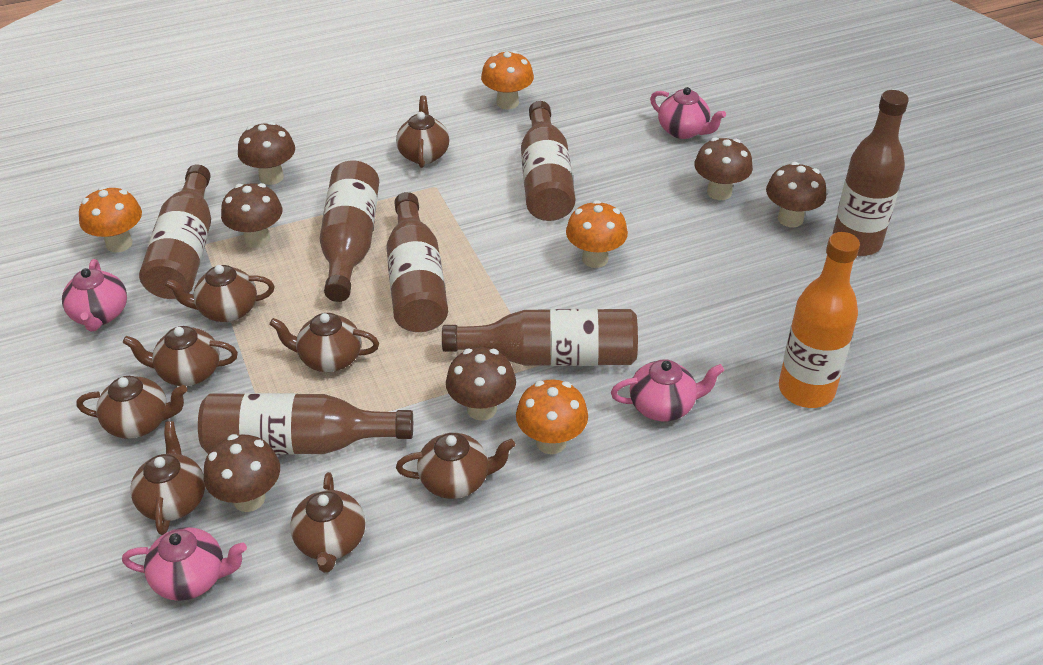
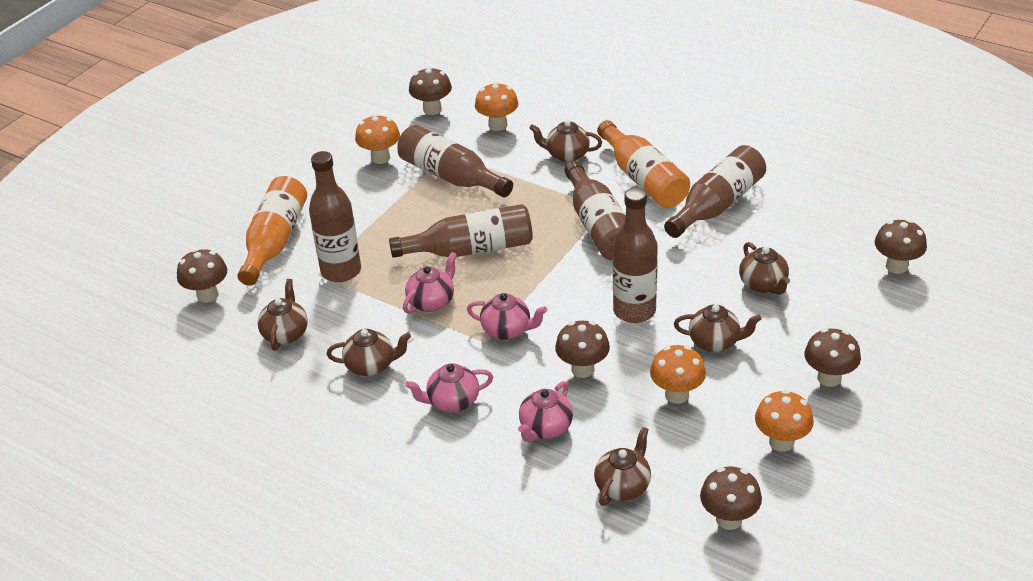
brown bottle: 7 -> 6
brown teapot: 8 -> 6
orange bottle: 1 -> 2

